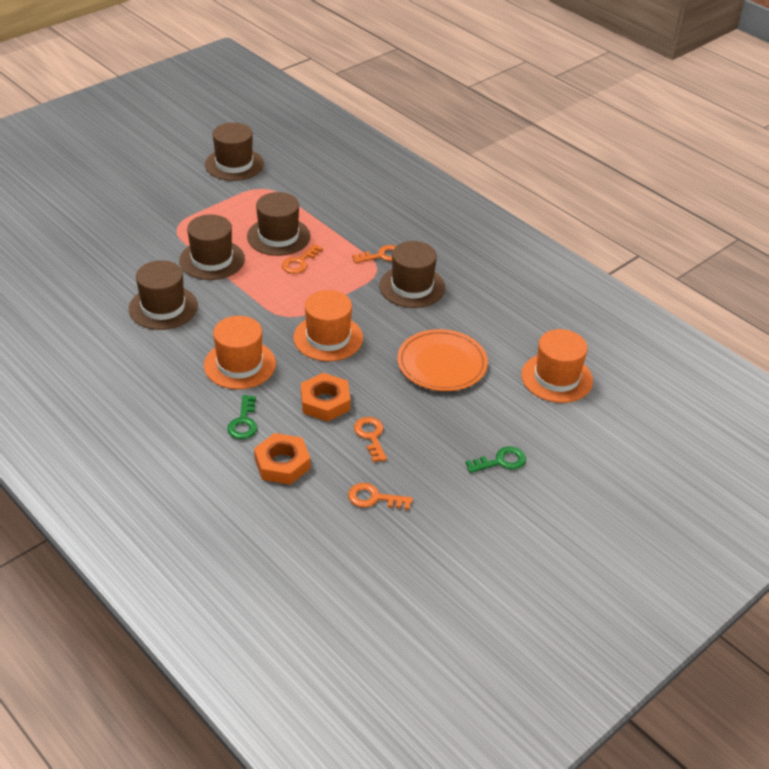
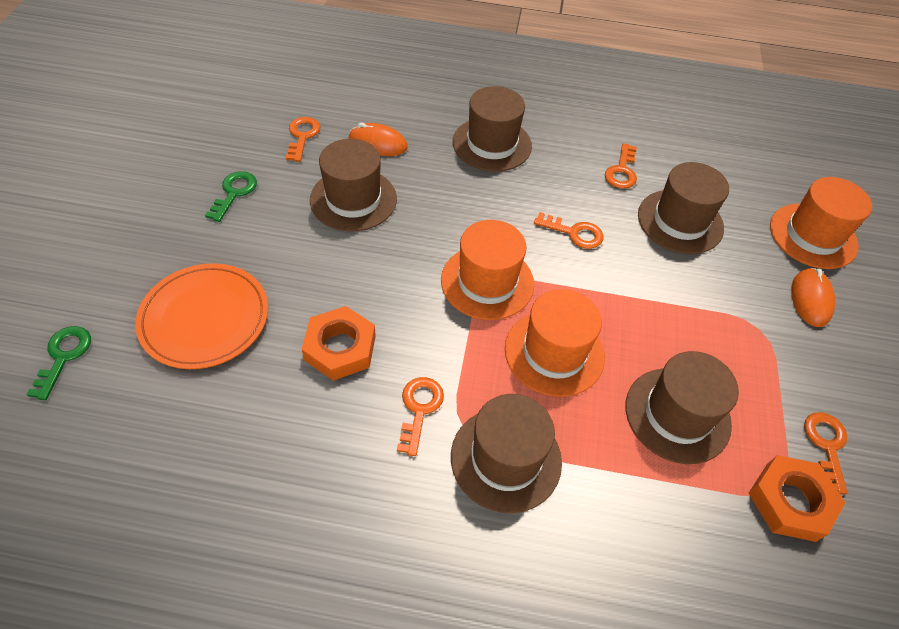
orange key: 4 -> 5
orange mouse: 0 -> 2

